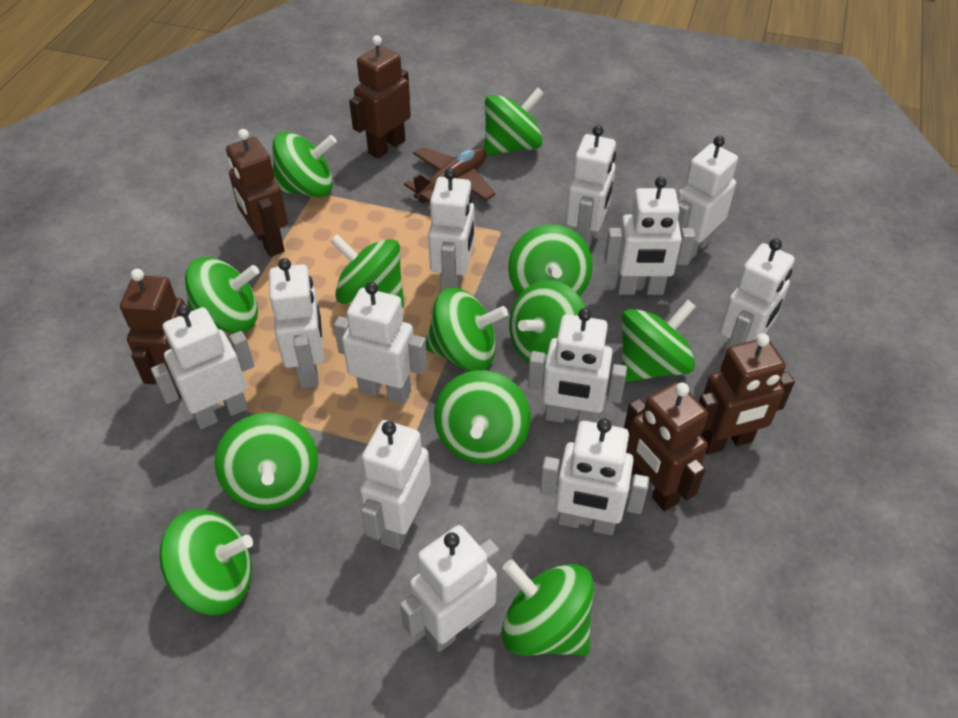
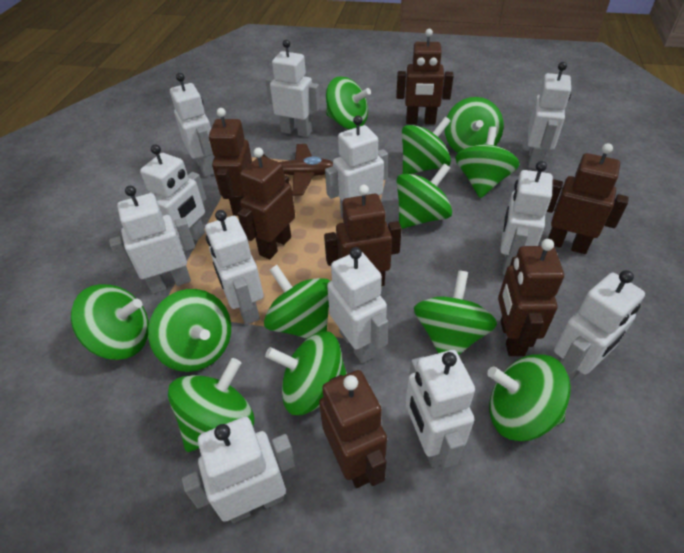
brown robot: 5 -> 7

